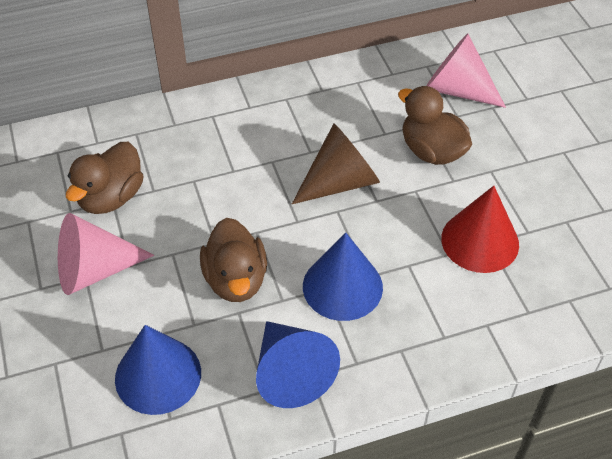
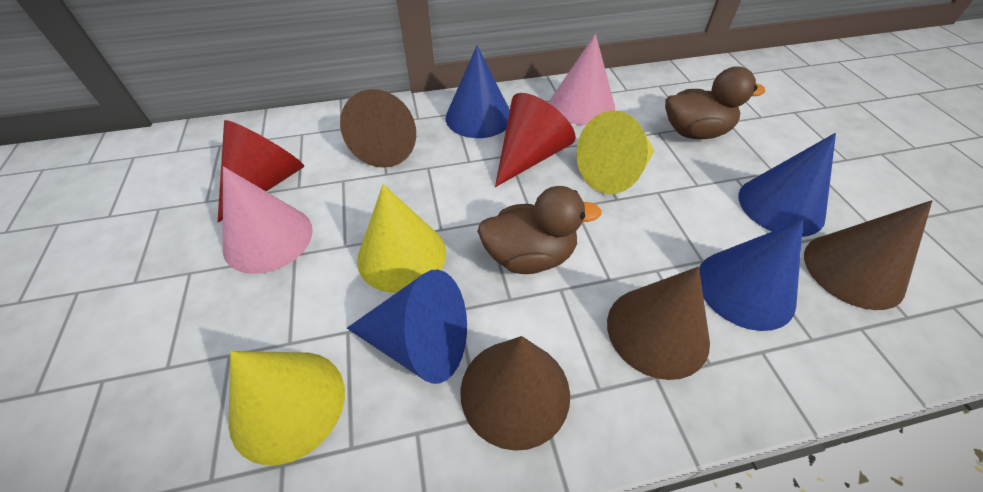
blue cone: 3 -> 4
brown cone: 1 -> 4
brown duck: 3 -> 2
red cone: 1 -> 2
yellow cone: 0 -> 3

